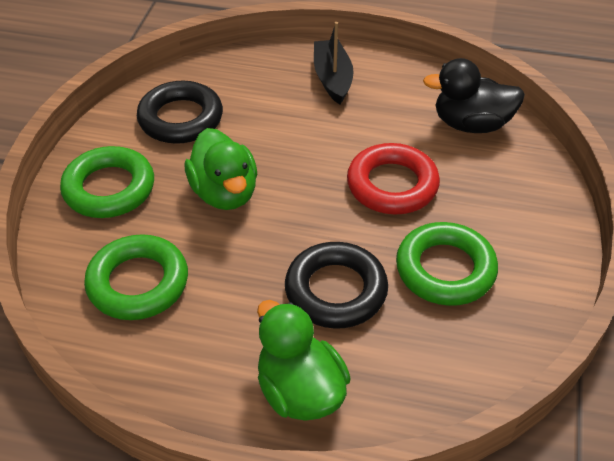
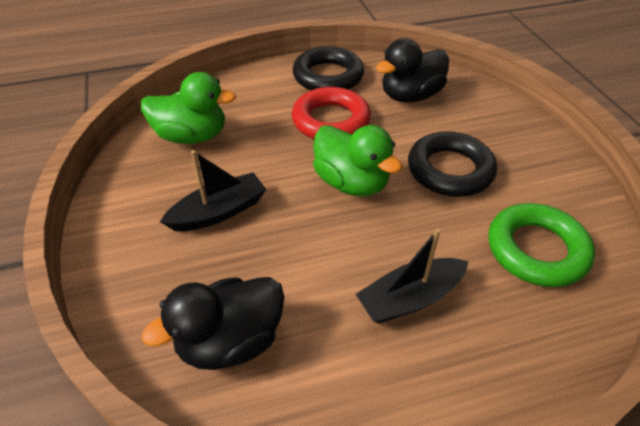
black boat: 1 -> 2
black duck: 1 -> 2
green ring: 3 -> 1

